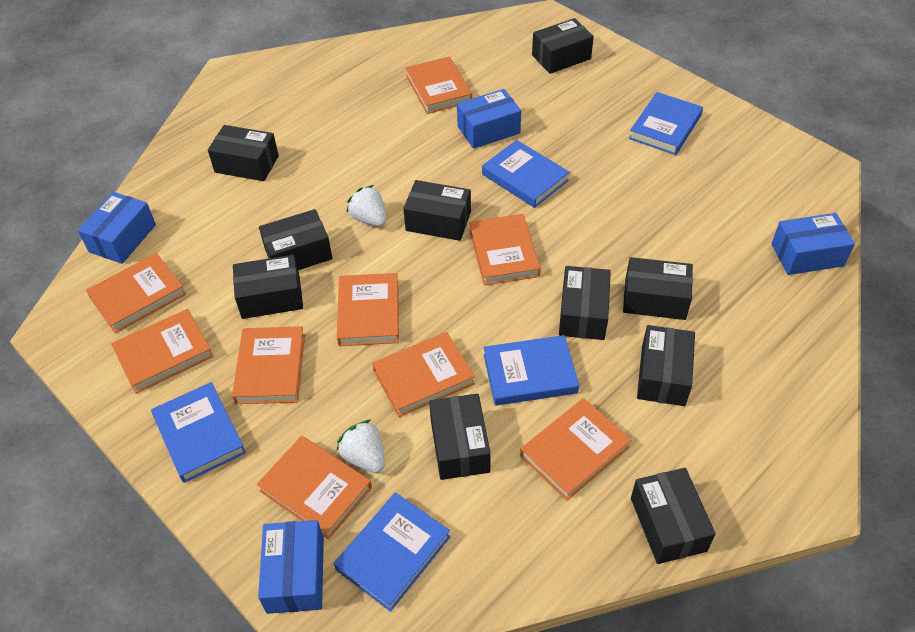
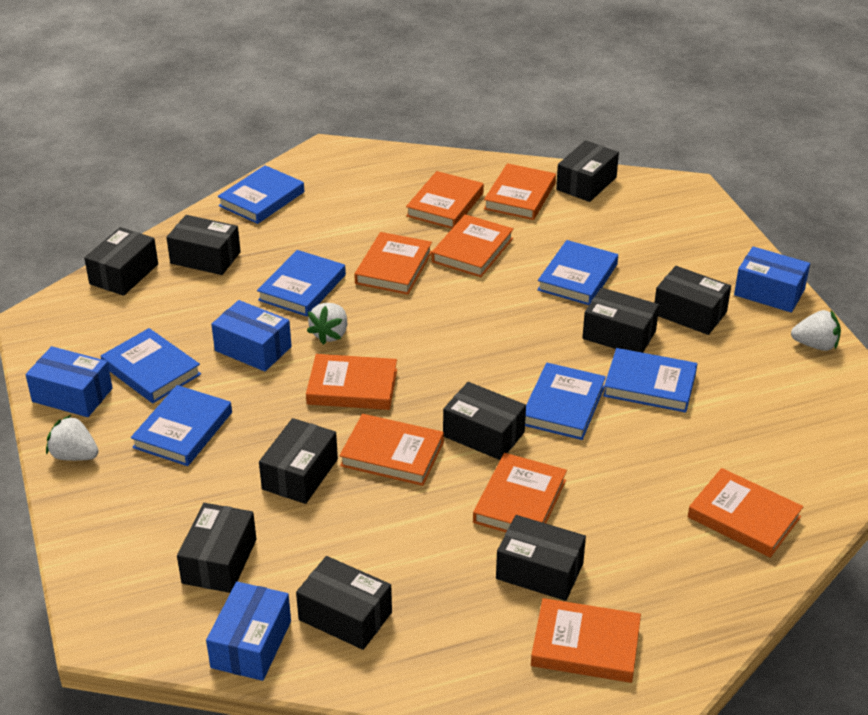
blue book: 5 -> 7
white strawberry: 2 -> 3

